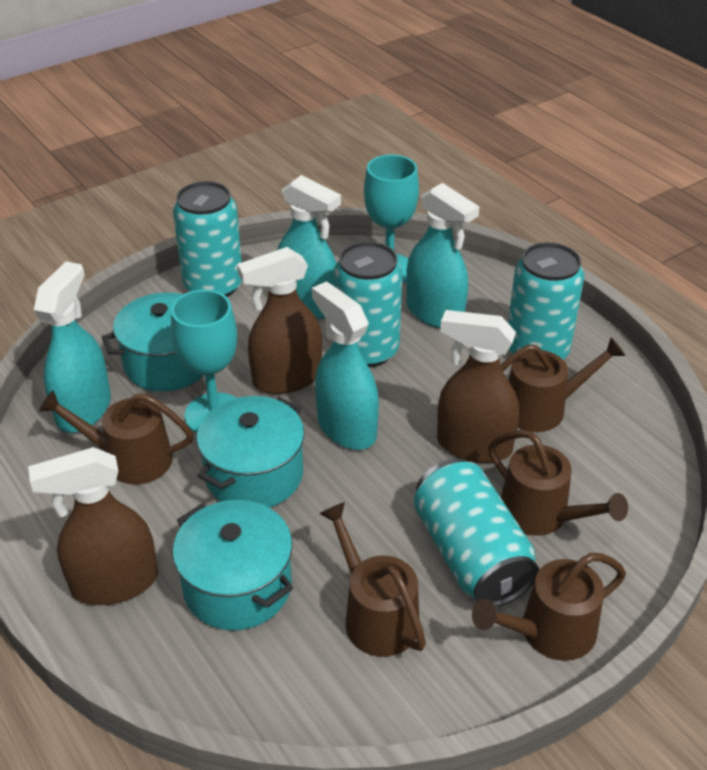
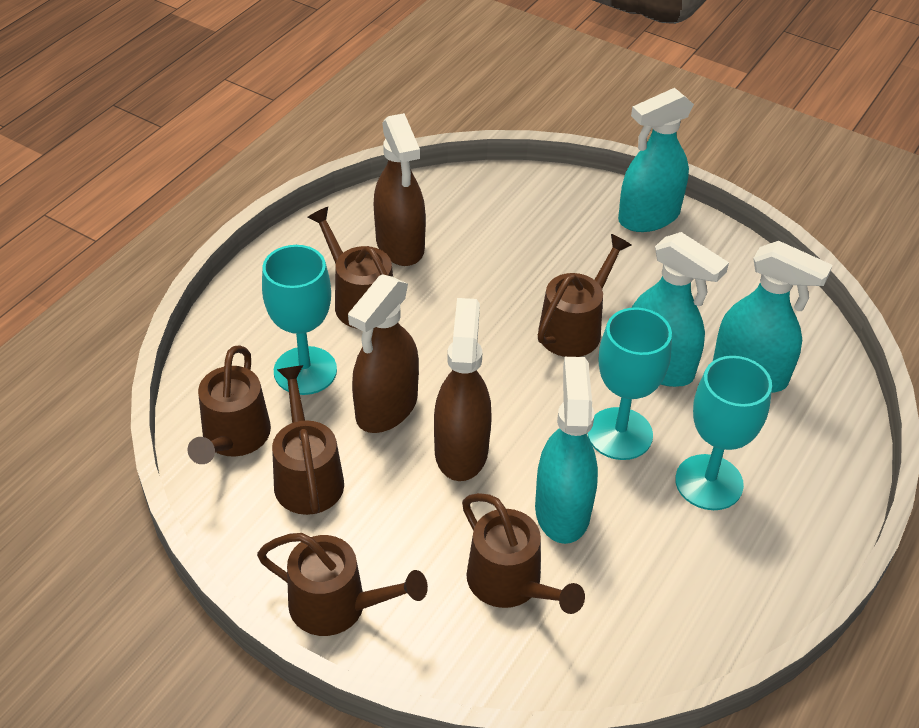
brown watering can: 5 -> 6
turquoise can: 4 -> 0
turquoise goblet: 2 -> 3
turquoise pot: 3 -> 0

